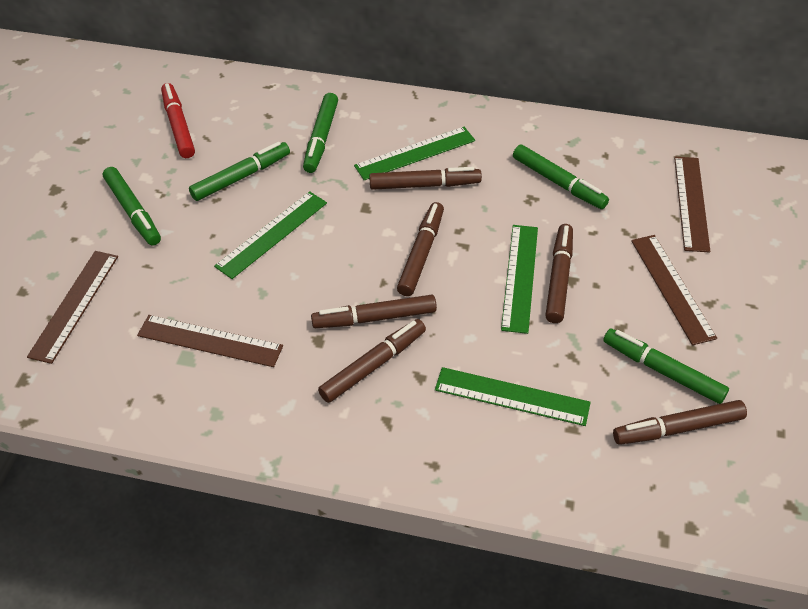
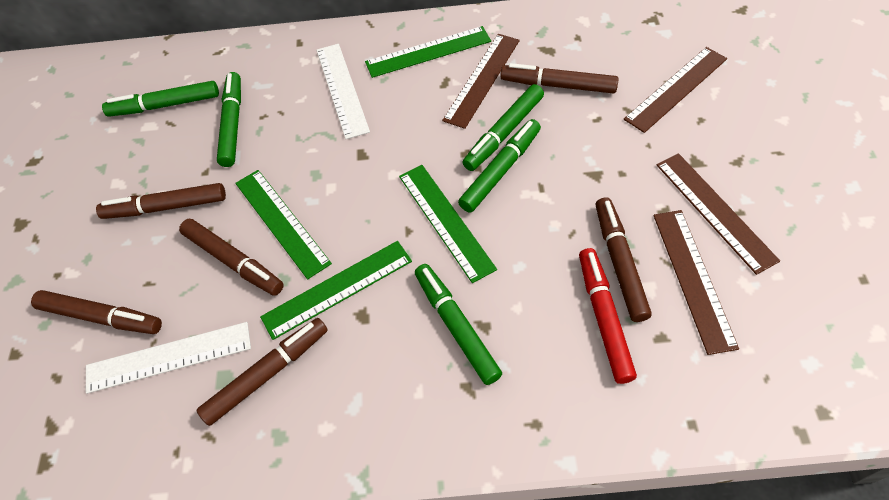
white ruler: 0 -> 2

